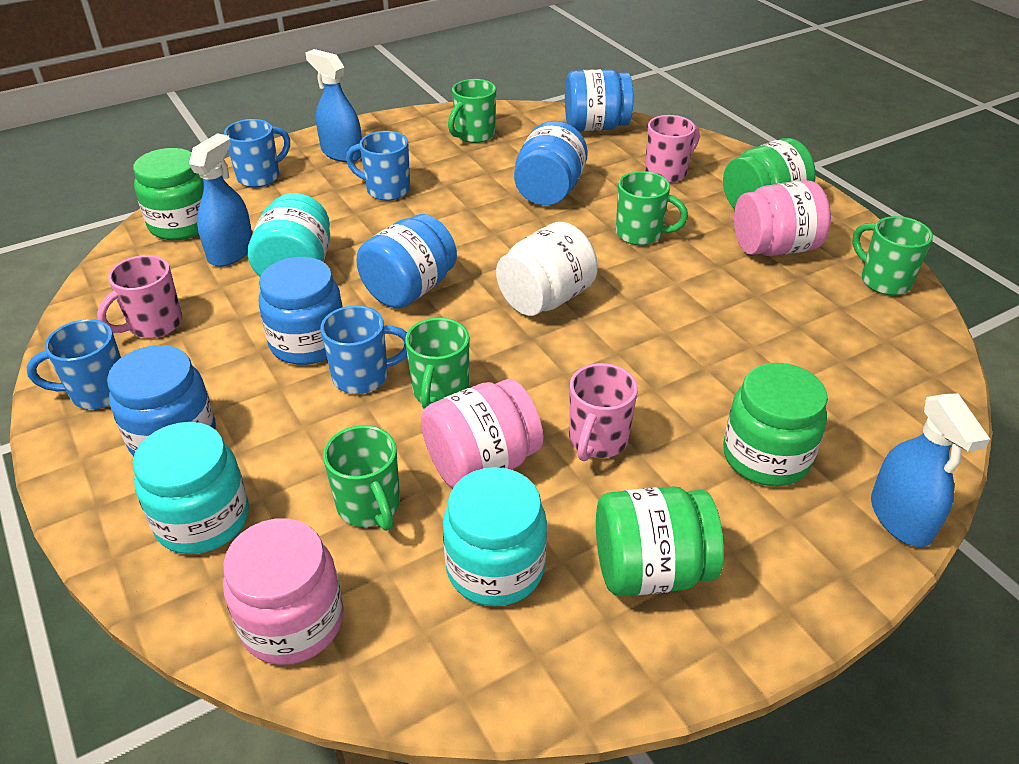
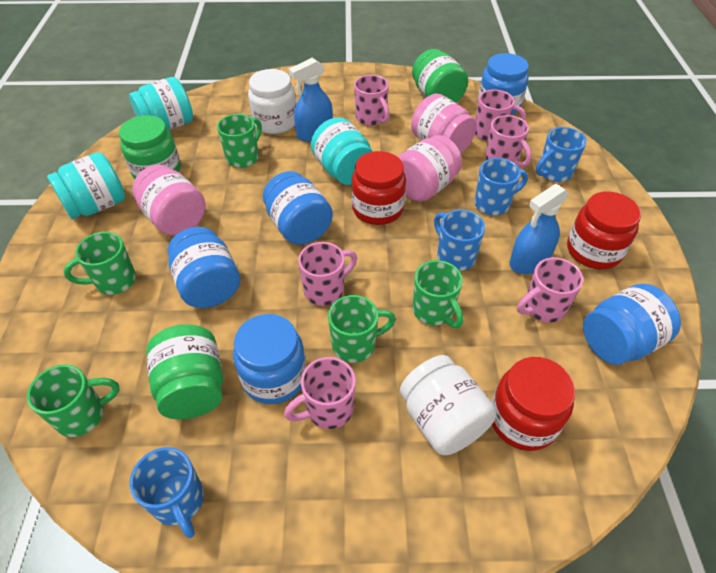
blue spray bottle: 3 -> 2
green jar: 4 -> 3
pink mug: 3 -> 6
red jar: 0 -> 3
white jar: 1 -> 2

